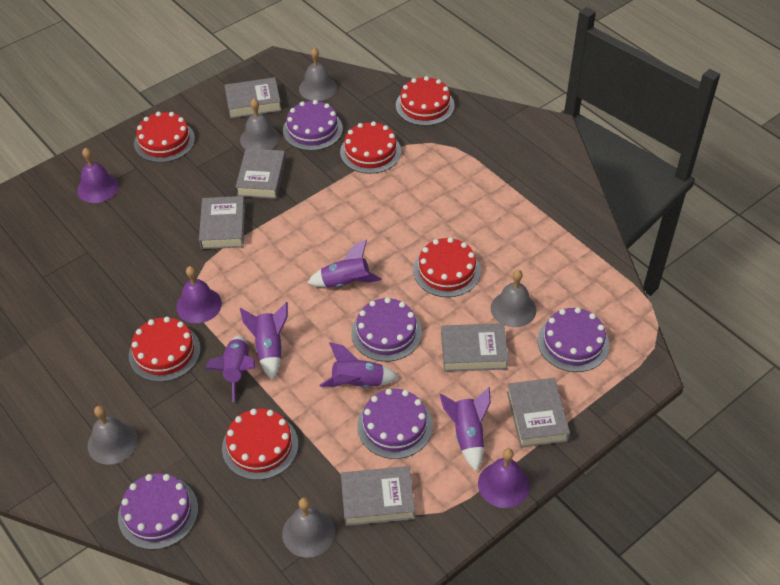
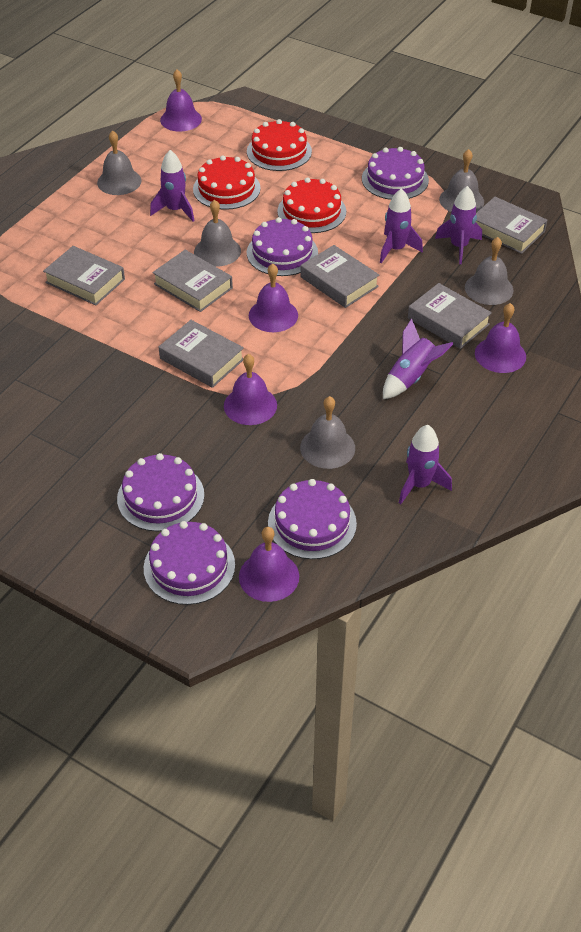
purple bell: 3 -> 5
red cake: 6 -> 3

